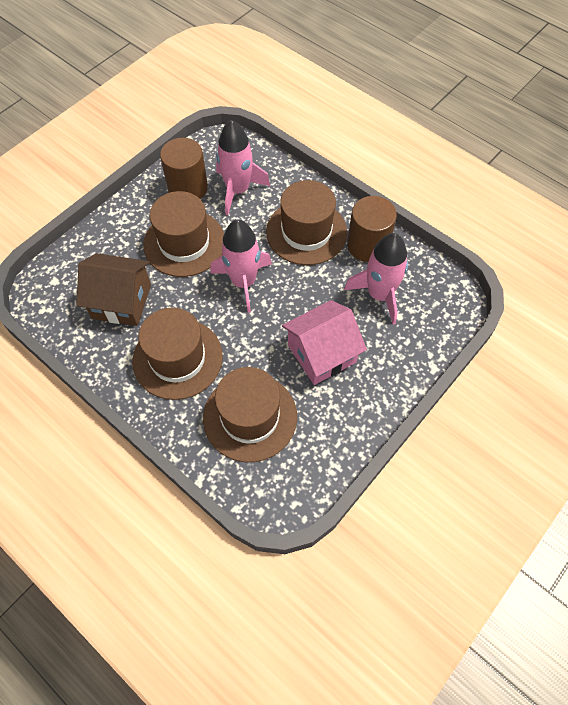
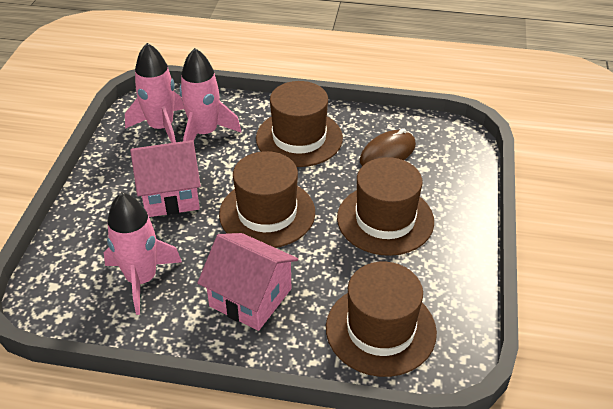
brown cylinder: 2 -> 0
brown house: 1 -> 0
brown mouse: 0 -> 1
pink house: 1 -> 2

